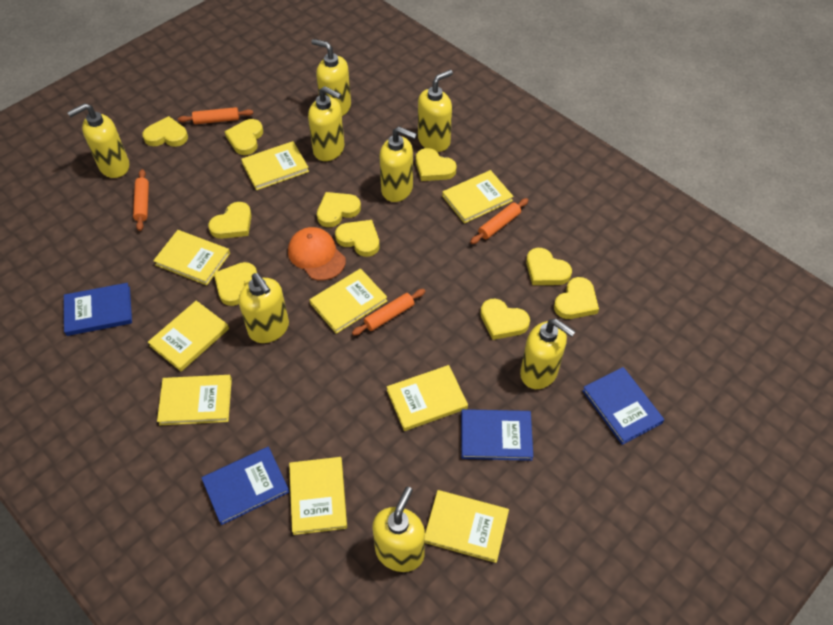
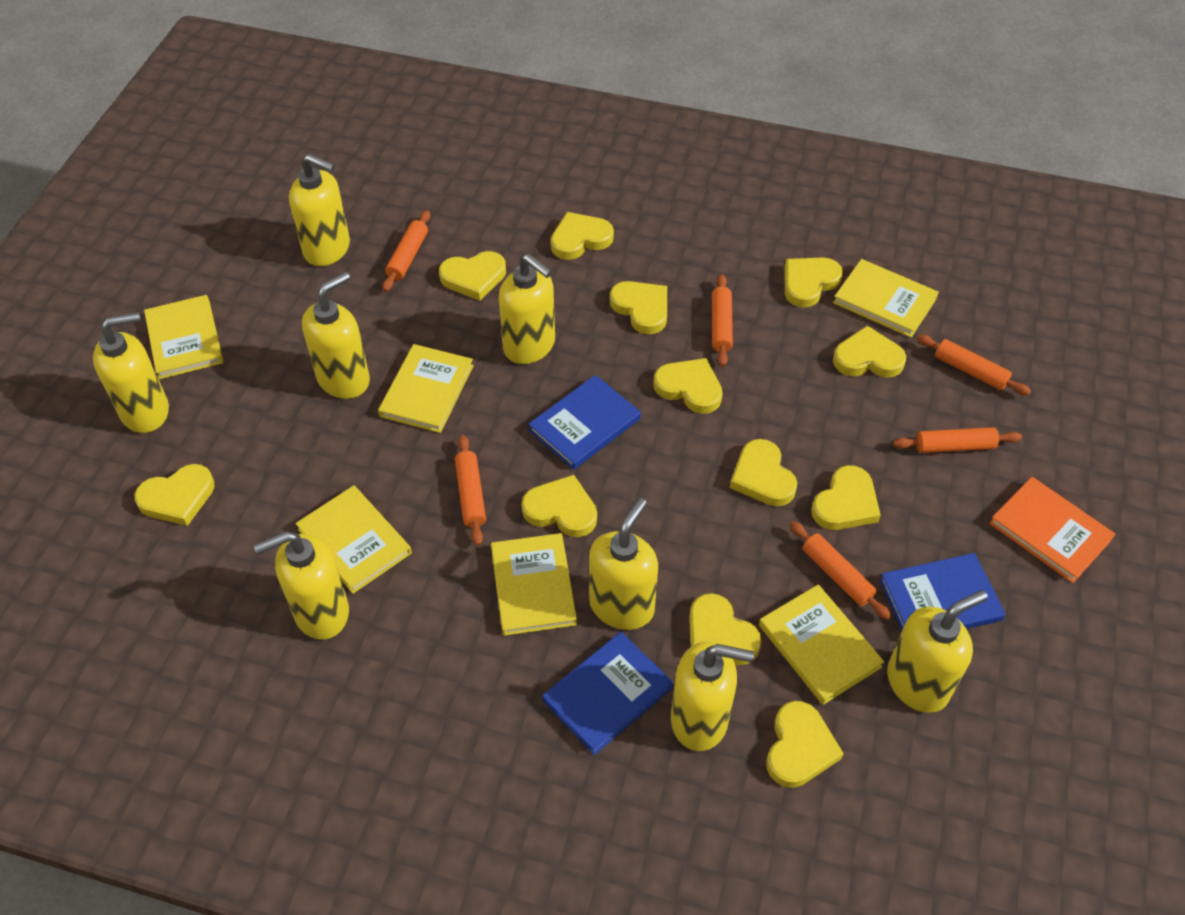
blue book: 4 -> 3
orange book: 0 -> 1
orange cap: 1 -> 0
orange rolling pin: 4 -> 6
yellow book: 9 -> 6
yellow heart: 10 -> 12

